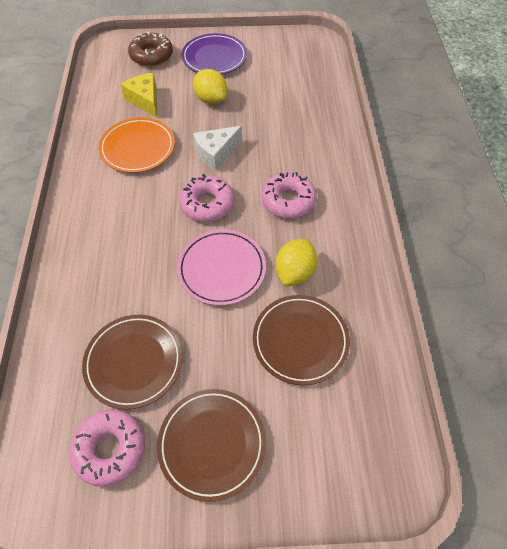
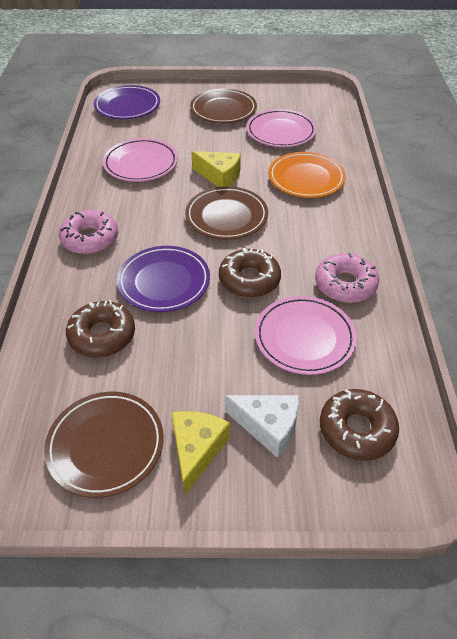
brown donut: 1 -> 3
pink donut: 3 -> 2
pink plate: 1 -> 3
purple plate: 1 -> 2
yellow cheese: 1 -> 2
yellow lemon: 2 -> 0

